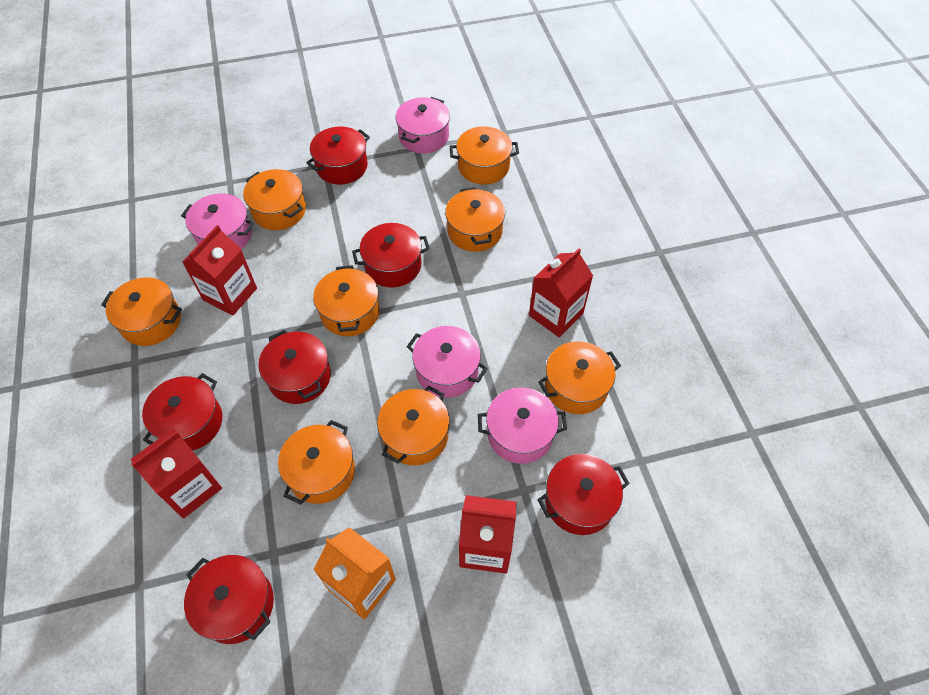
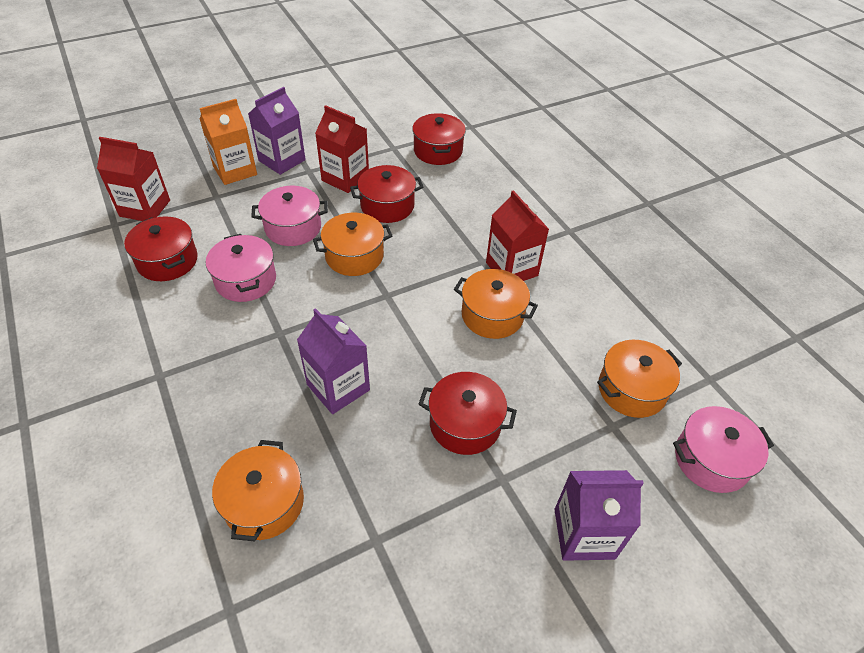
orange pot: 8 -> 4
pink pot: 4 -> 3
purple carton: 0 -> 3
red carton: 4 -> 3
red pot: 6 -> 4

